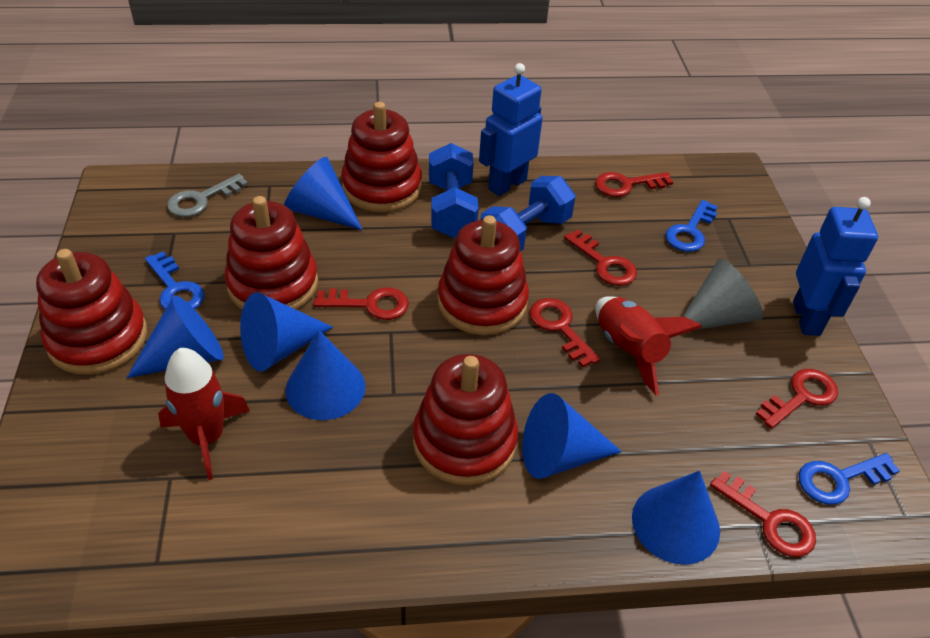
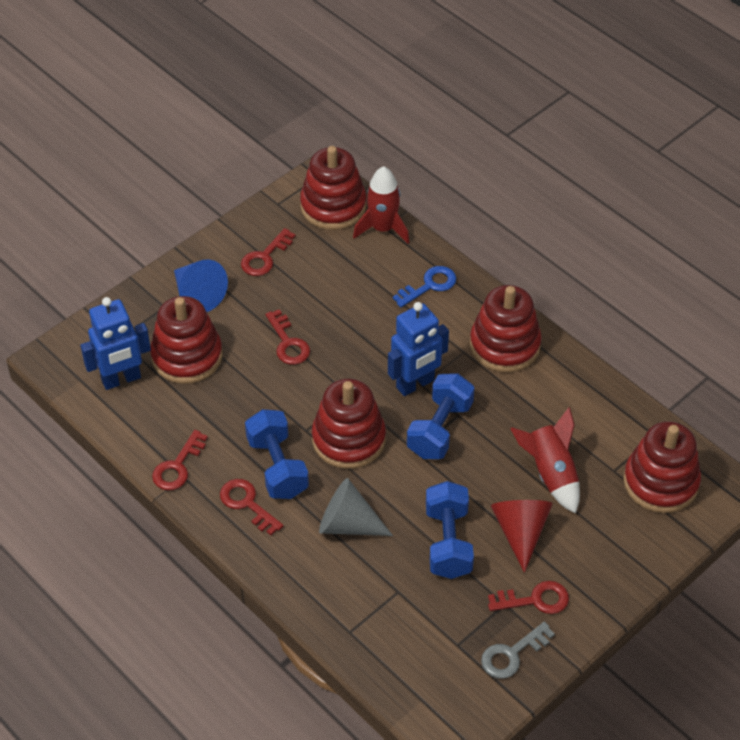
blue cone: 6 -> 1
blue dumbbell: 2 -> 3
blue key: 3 -> 1
red cone: 0 -> 1
red key: 6 -> 5

